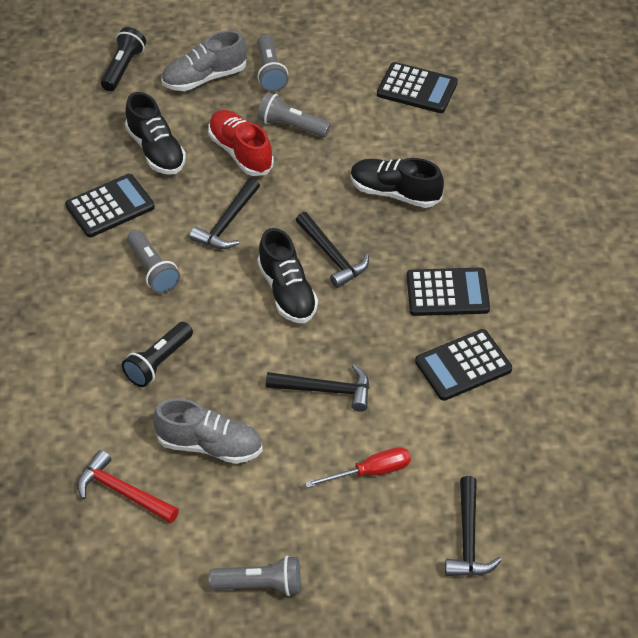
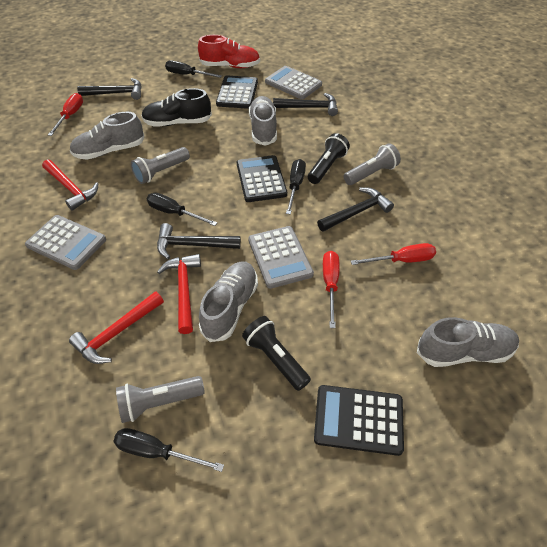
black calculator: 4 -> 3
black screwdriver: 0 -> 4
black shoe: 3 -> 1
grey calculator: 0 -> 3
grey flashlight: 4 -> 3
grey shoe: 2 -> 4
red hammer: 1 -> 3
red screwdriver: 1 -> 3

